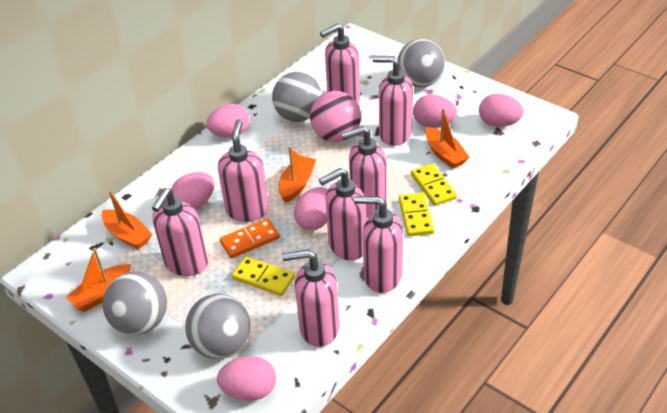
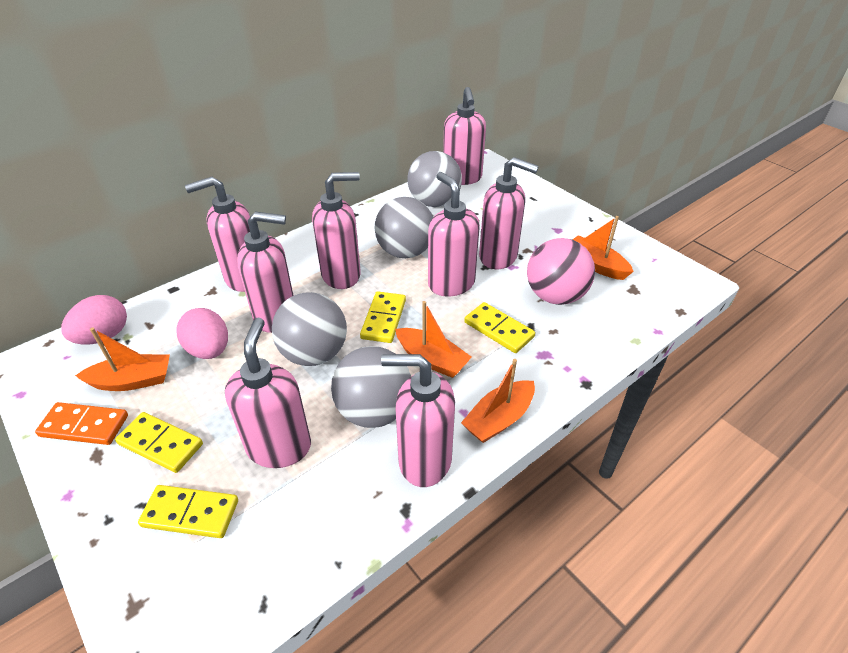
pink egg: 6 -> 2
yellow domino: 3 -> 4

